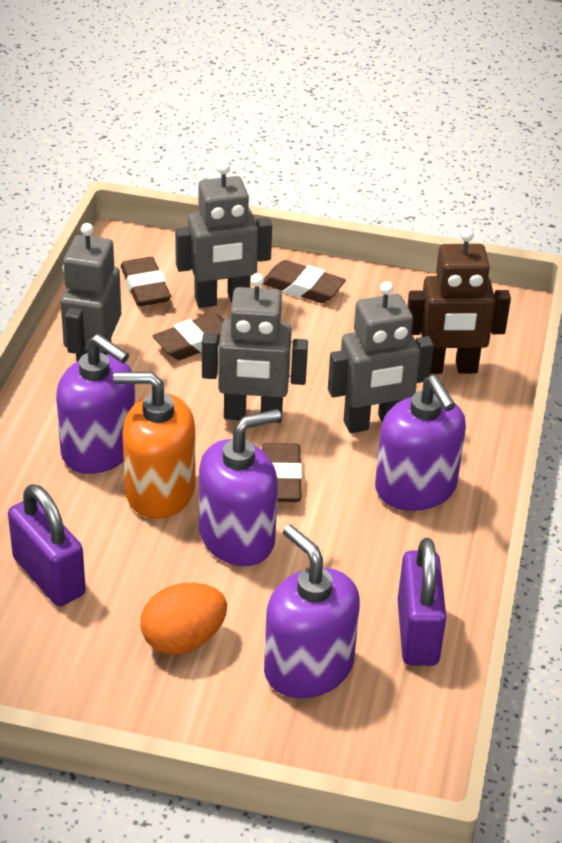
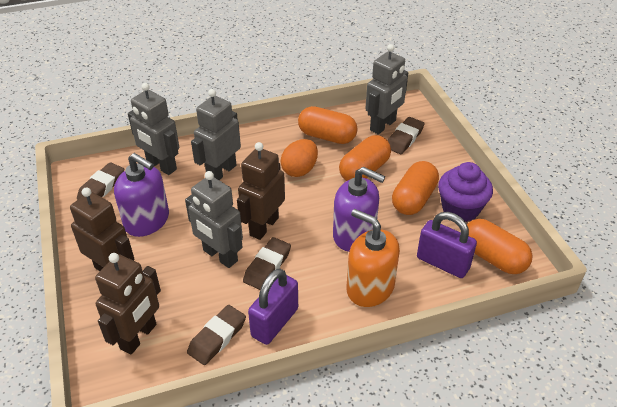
brown robot: 1 -> 3
orange capsule: 0 -> 4
purple cupcake: 0 -> 1
purple soap dispenser: 4 -> 2

